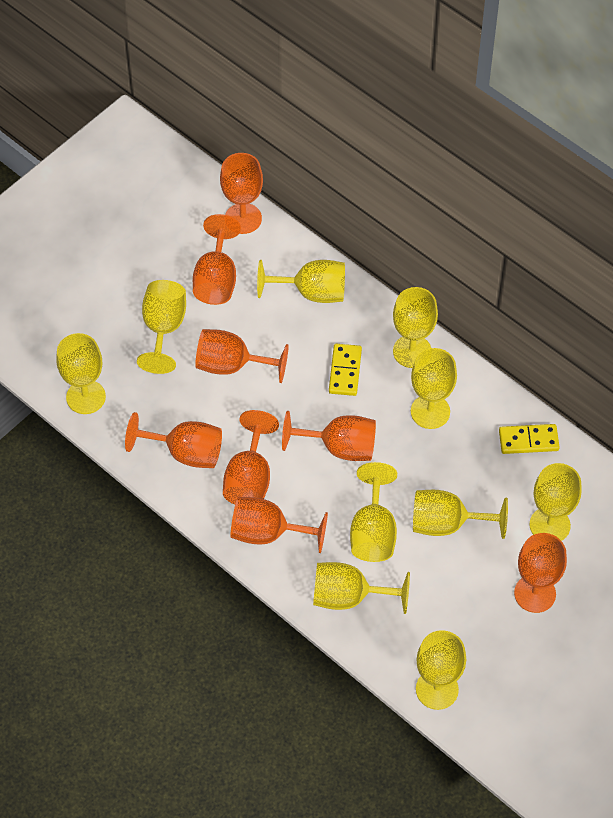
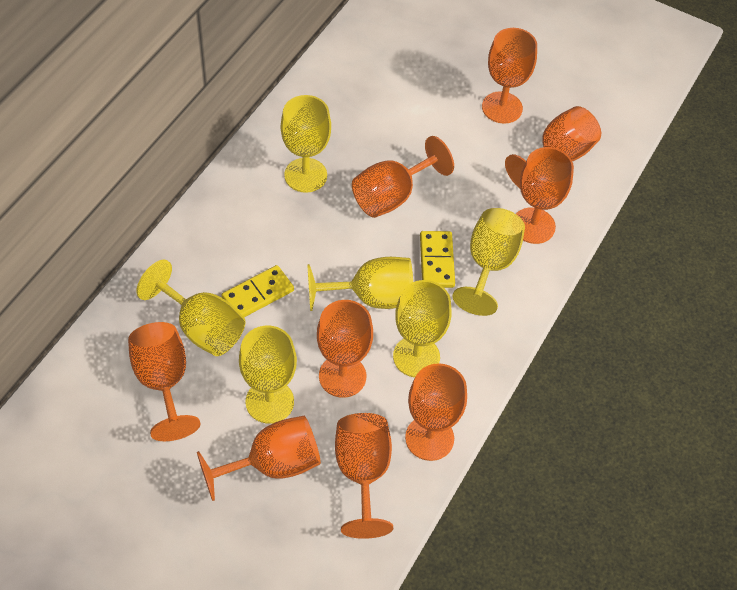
orange goblet: 8 -> 9
yellow goblet: 10 -> 6

